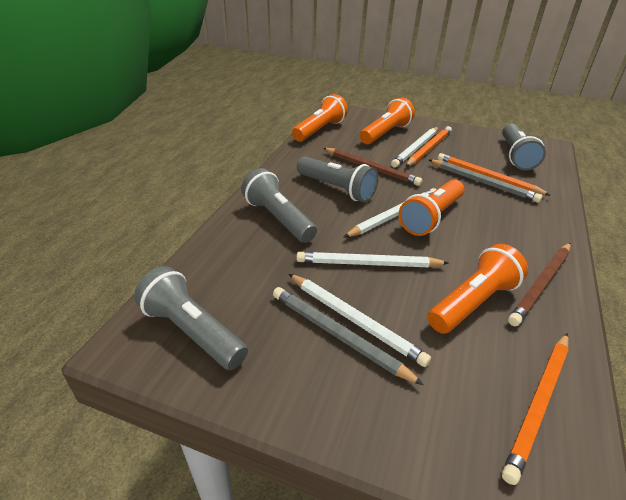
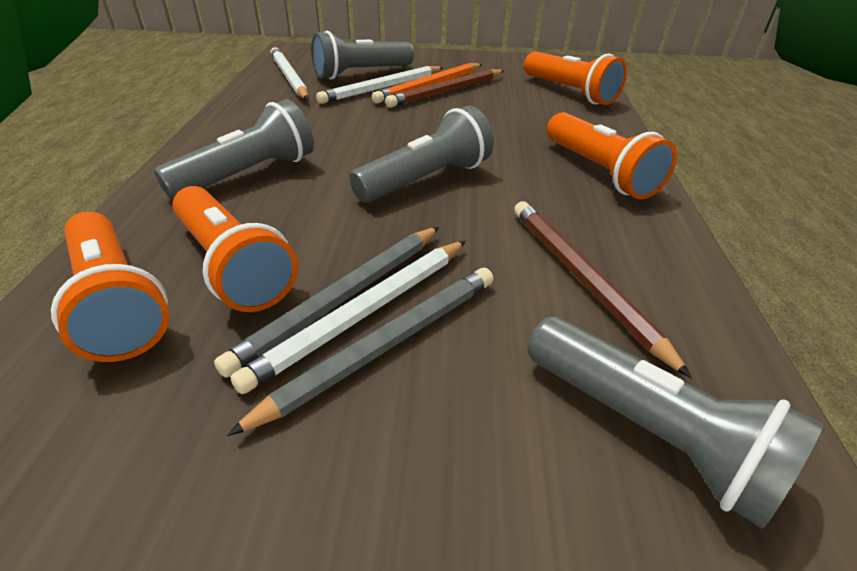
orange pencil: 3 -> 1
white pencil: 4 -> 3

